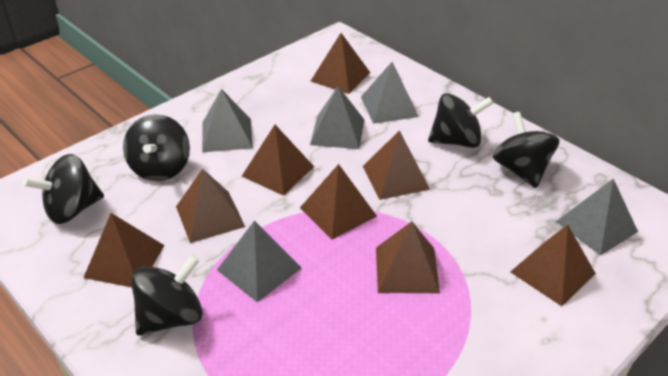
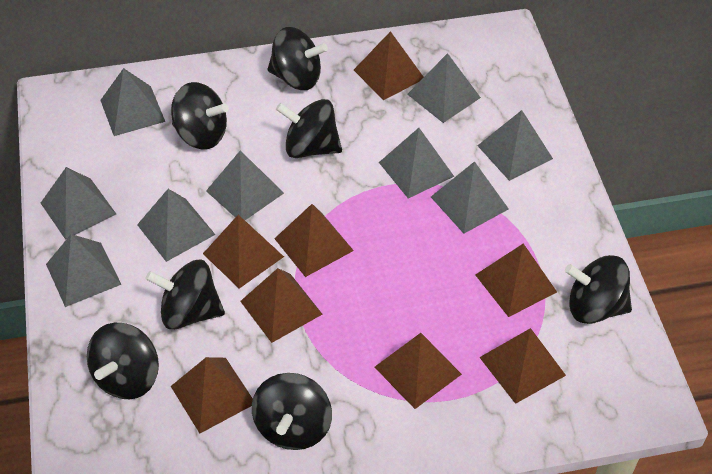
black spinning top: 5 -> 7
grey pyramid: 5 -> 9

